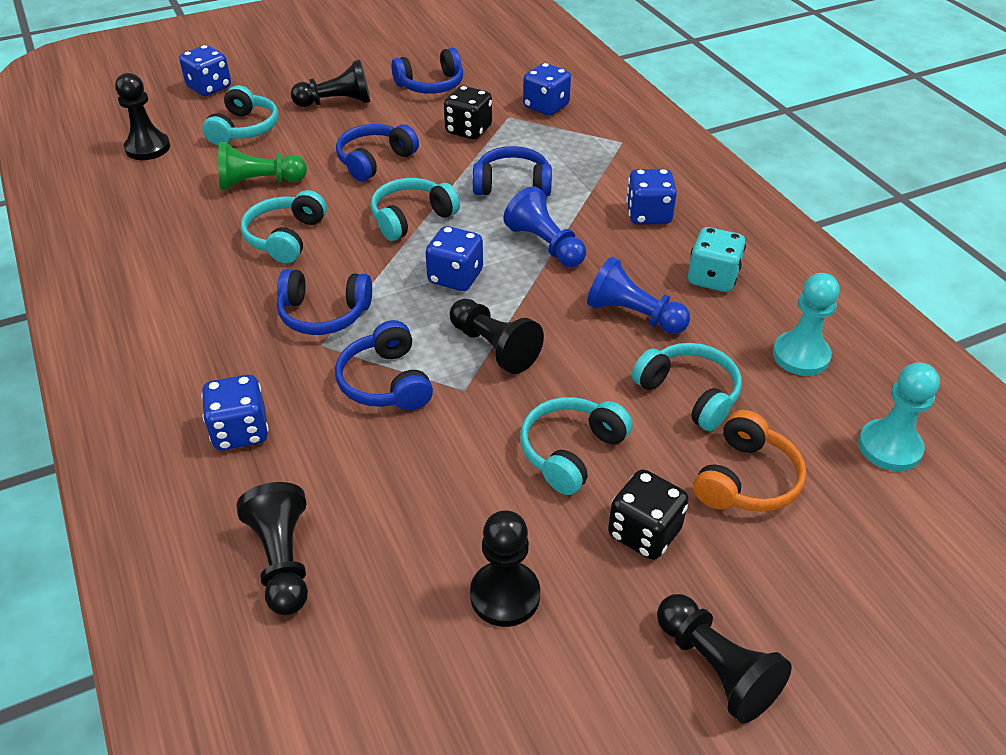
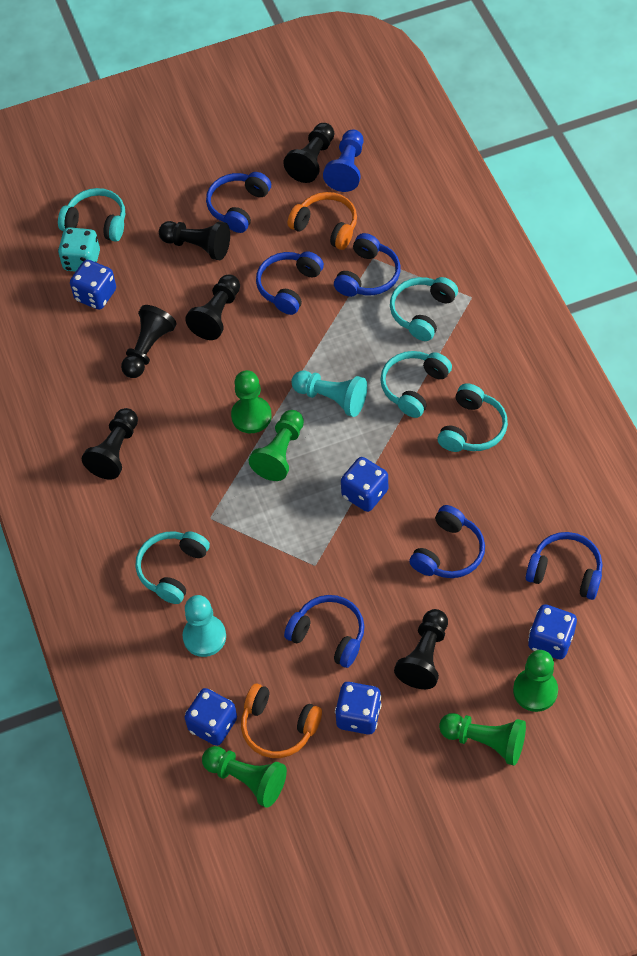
black dice: 2 -> 0
blue headphones: 5 -> 6
blue pawn: 2 -> 1
green pawn: 1 -> 5
orange headphones: 1 -> 2

